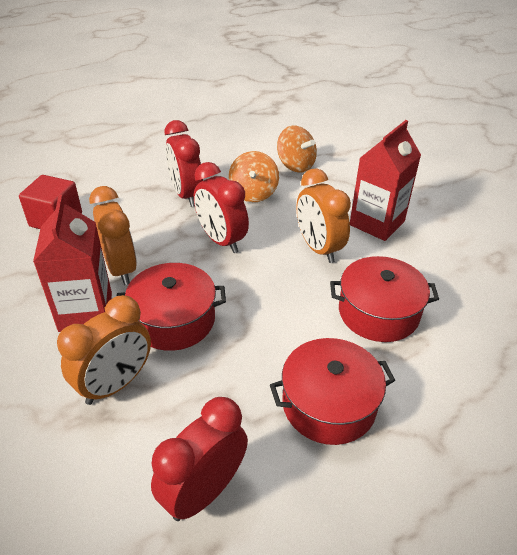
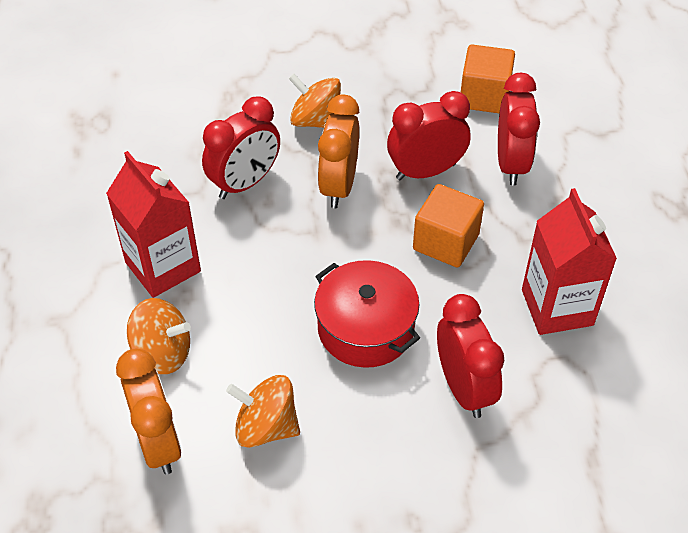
orange clock: 3 -> 2
orange cube: 0 -> 2
orange spinning top: 2 -> 3
red clock: 3 -> 4
red cube: 1 -> 0
red pot: 3 -> 1

